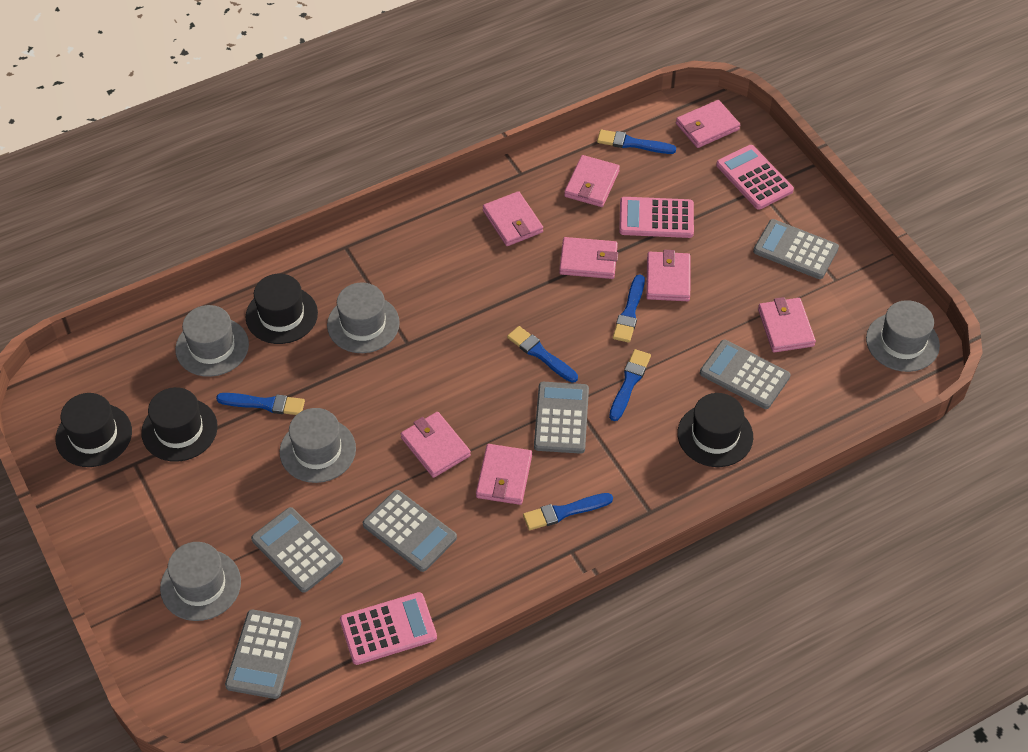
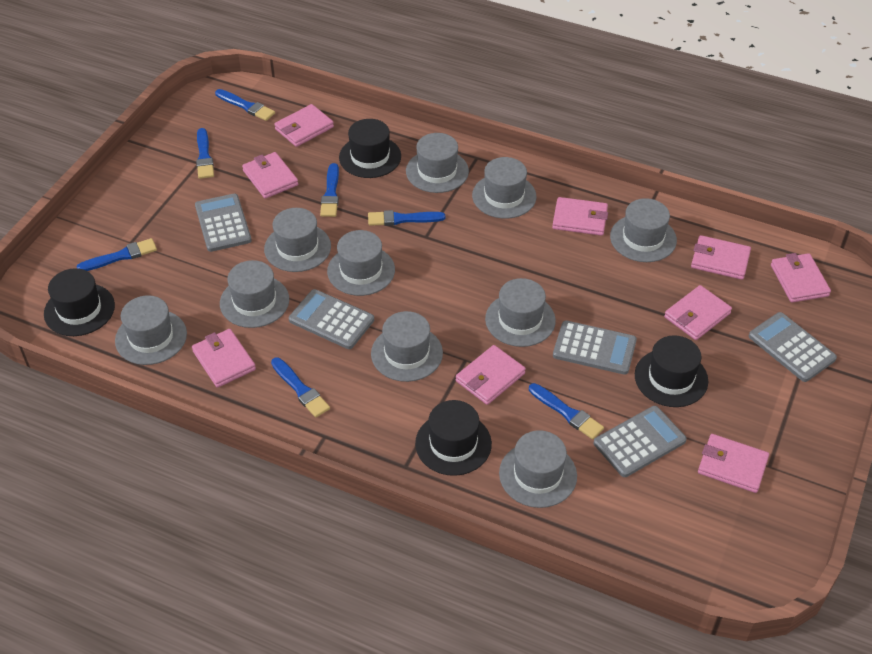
blue brush: 6 -> 7
grey calculator: 6 -> 5
grey hat: 5 -> 10
pink calculator: 3 -> 0
pink wallet: 8 -> 9

